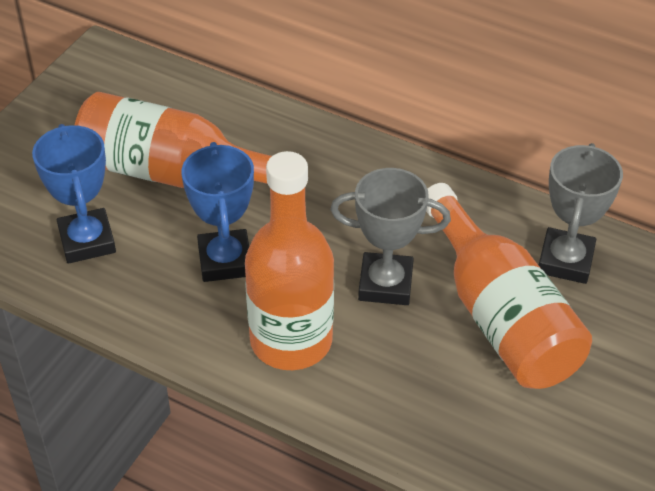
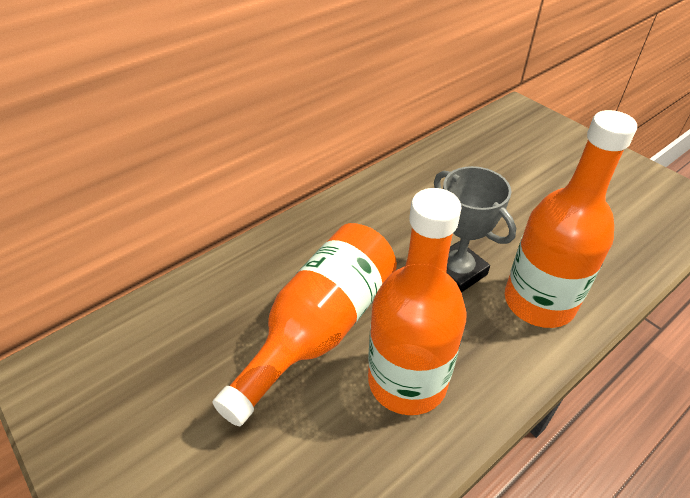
blue trophy: 2 -> 0
grey trophy: 2 -> 1

